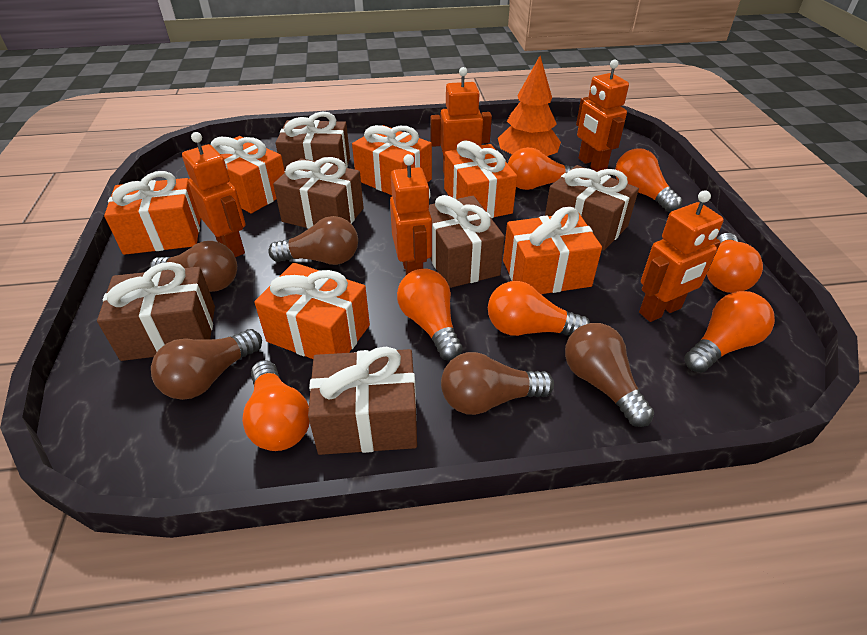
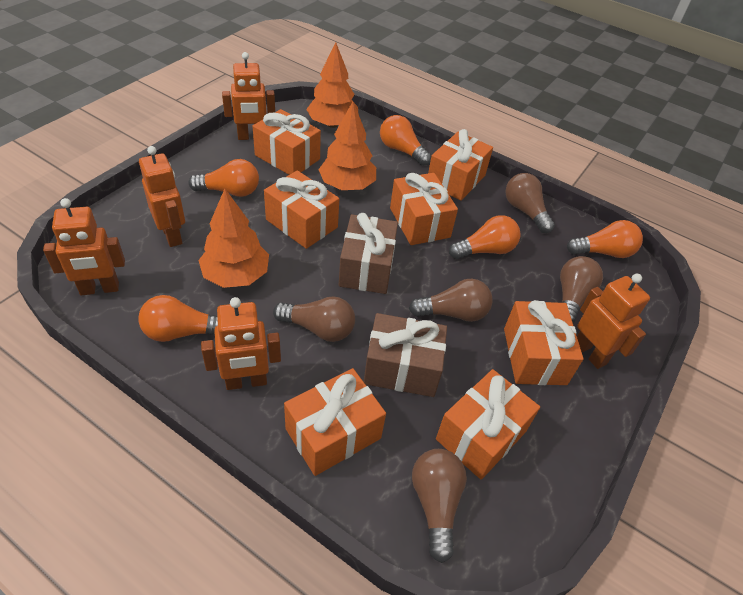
brown gift: 6 -> 2
orange gift: 6 -> 7
orange light bulb: 7 -> 5
orange tree: 1 -> 3

